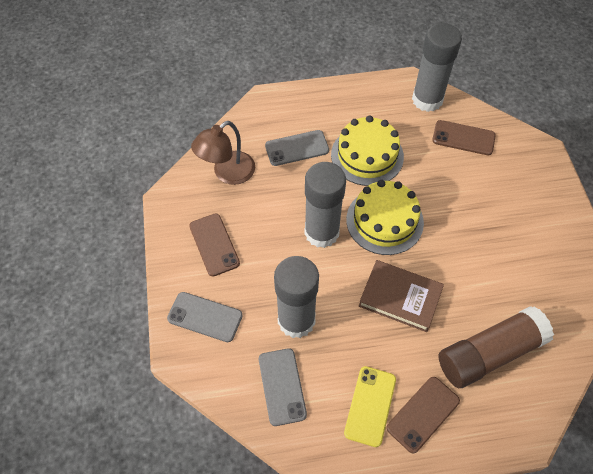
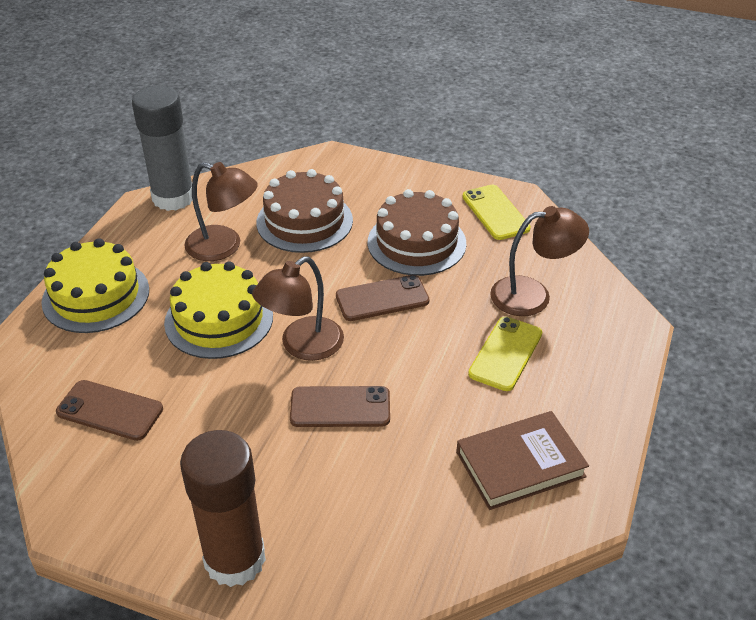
brown cake: 0 -> 2
brown lamp: 1 -> 3
grey glue stick: 3 -> 1
grey phone: 3 -> 0
yellow phone: 1 -> 2

